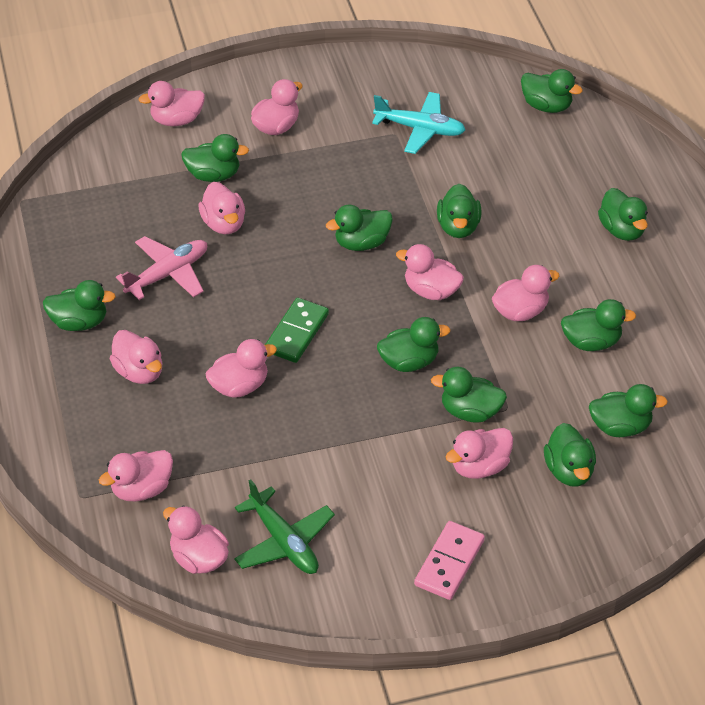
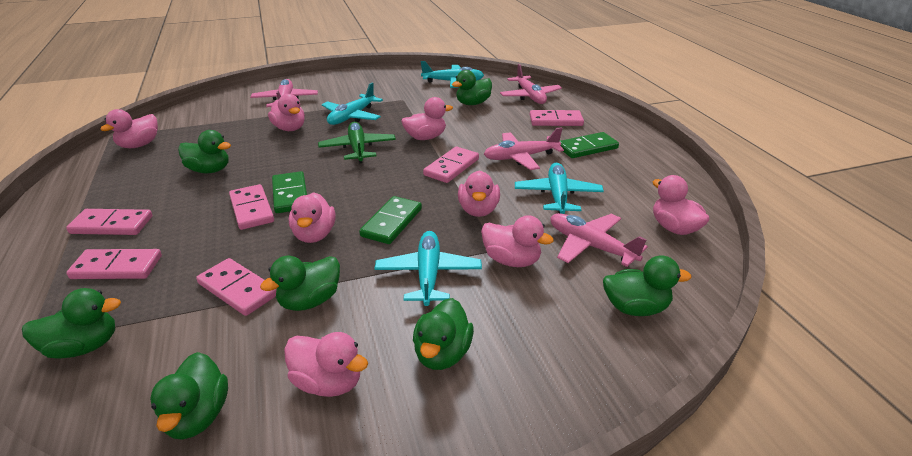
green domino: 1 -> 3
green duck: 11 -> 7
pink domino: 1 -> 6
pink duck: 10 -> 8
pink plane: 1 -> 4
turquoise plane: 1 -> 4

